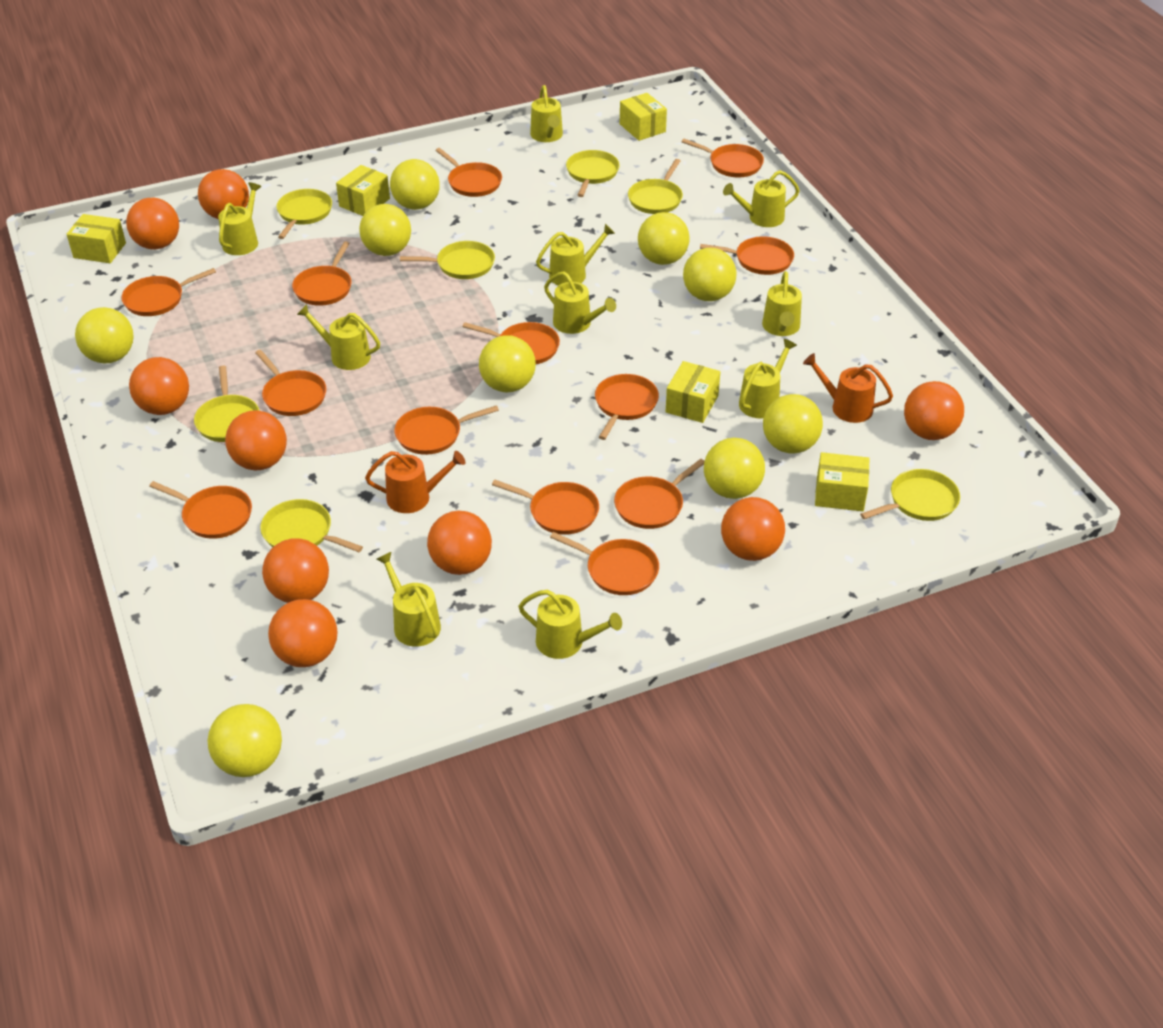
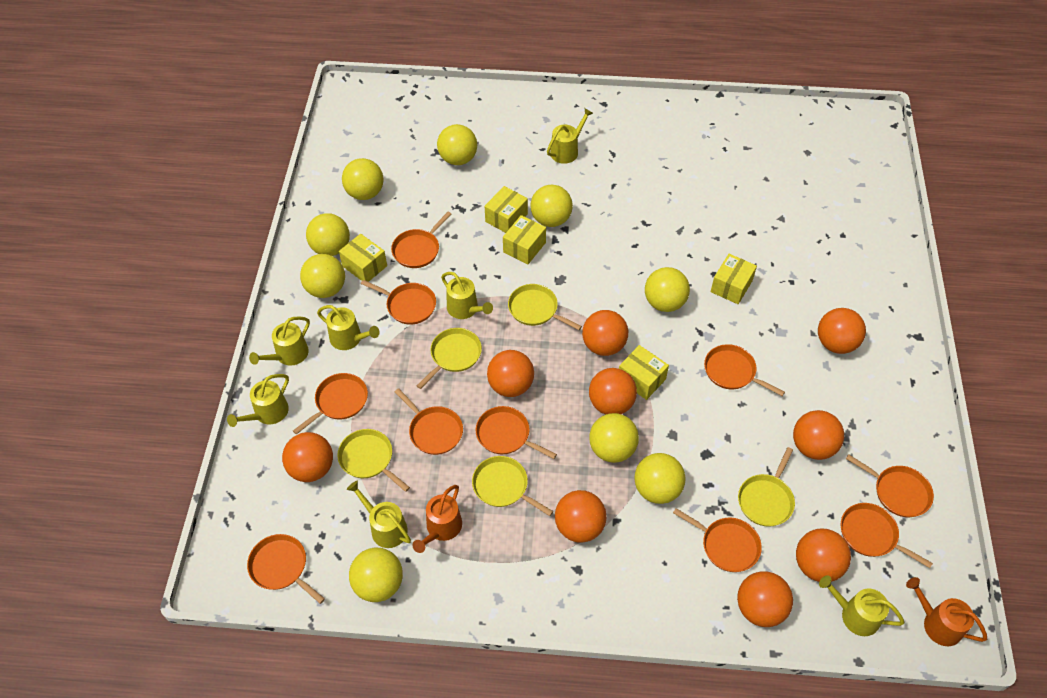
orange pan: 13 -> 10
yellow pan: 7 -> 5
yellow watering can: 10 -> 7

